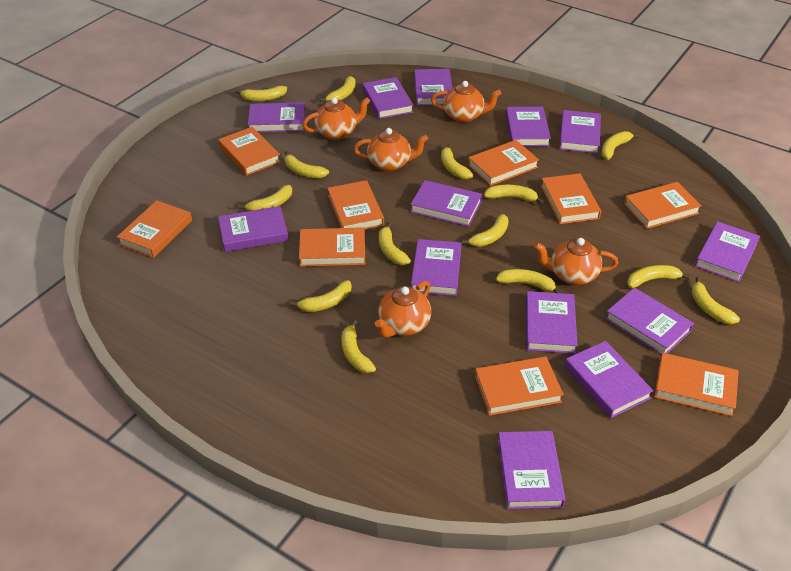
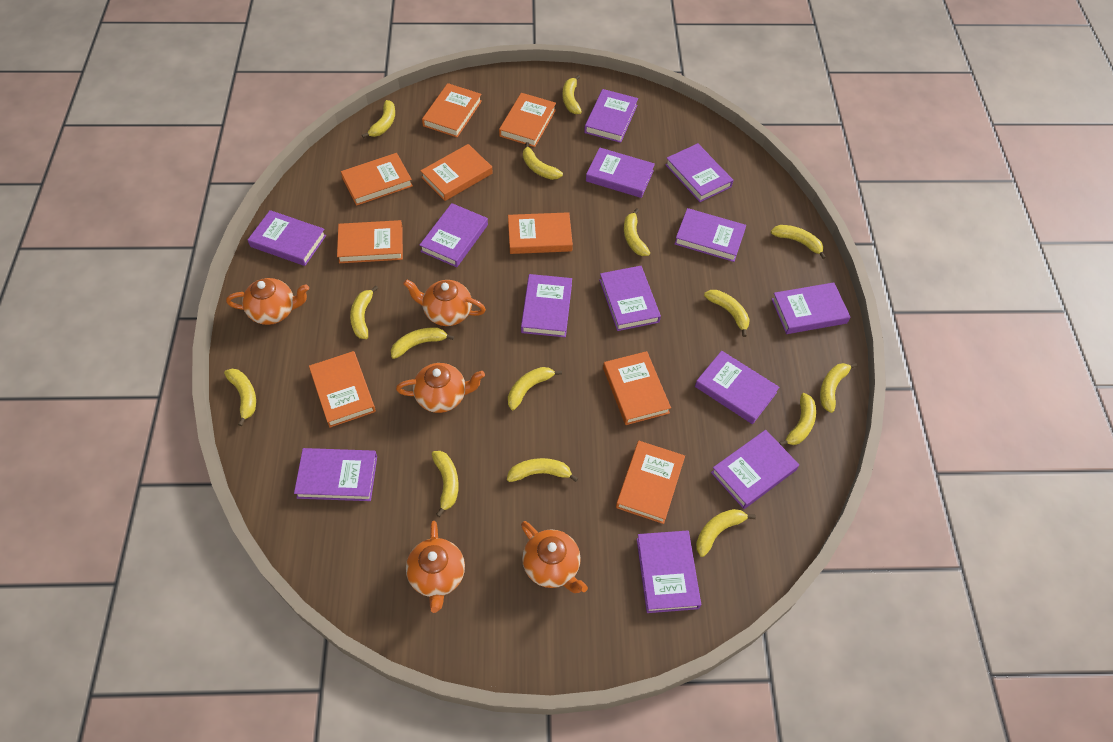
yellow banana: 14 -> 15

